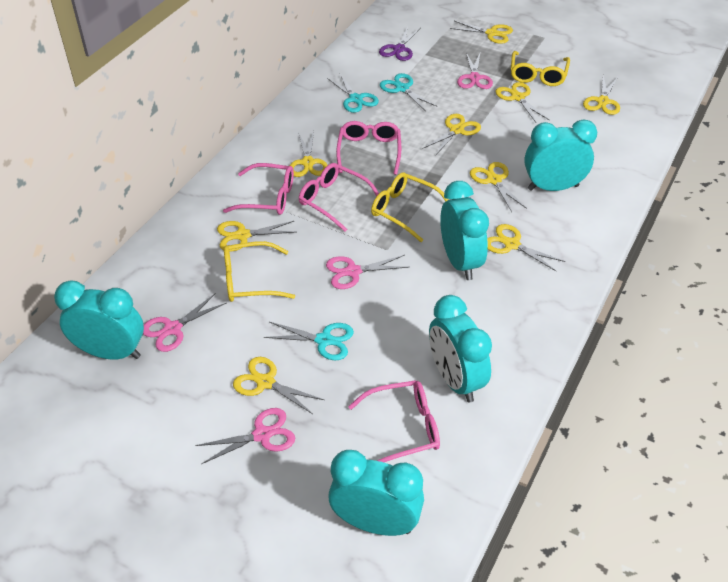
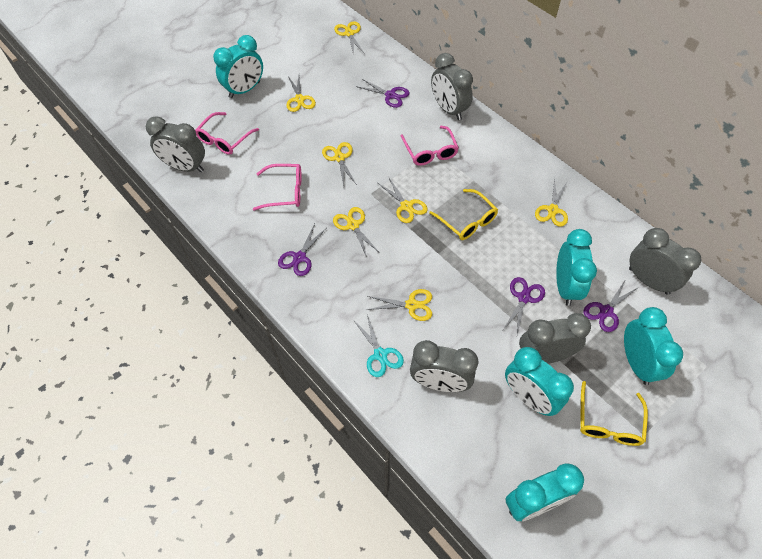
grey clock: 0 -> 5
pink glasses: 4 -> 3
pink scissors: 4 -> 0
purple scissors: 1 -> 4
turquoise scissors: 3 -> 1
yellow glasses: 3 -> 2
yellow scissors: 9 -> 7

